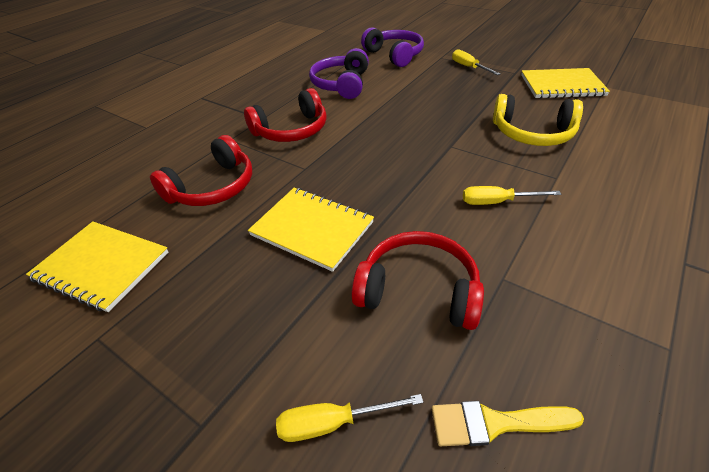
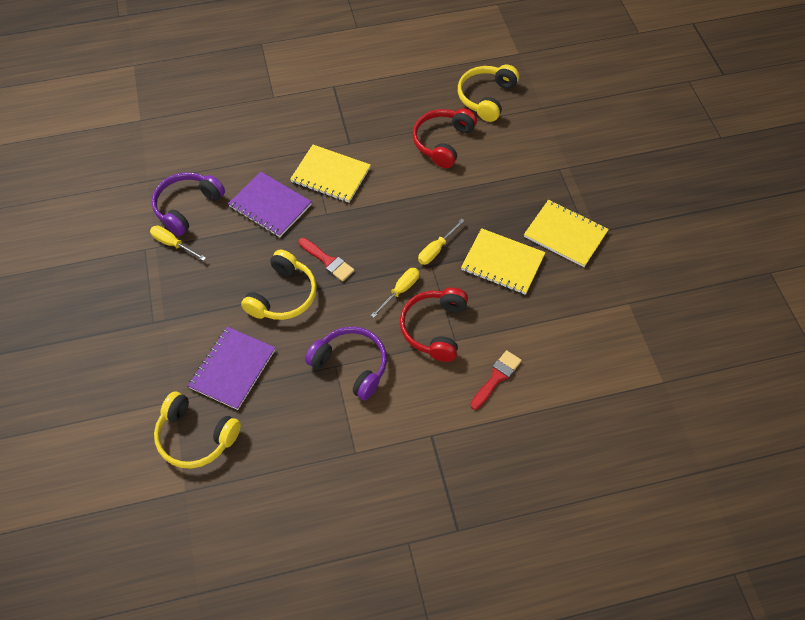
purple notebook: 0 -> 2
red brush: 0 -> 2
red headphones: 3 -> 2
yellow brush: 1 -> 0
yellow headphones: 1 -> 3

